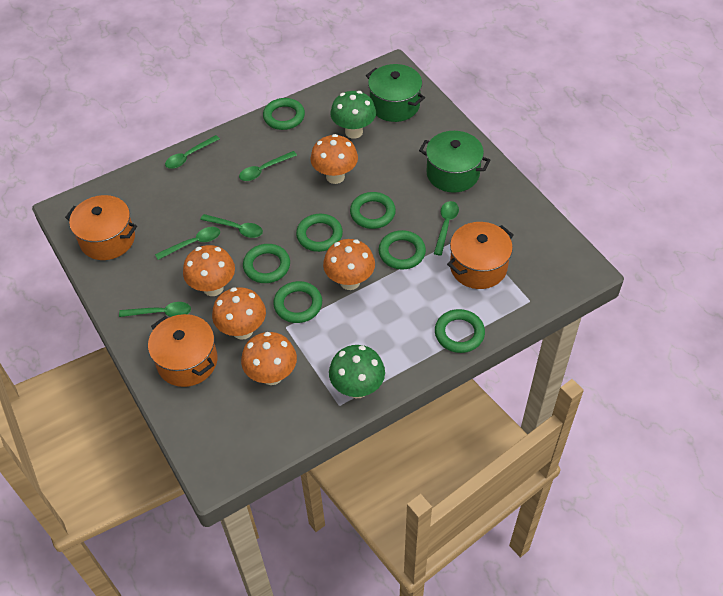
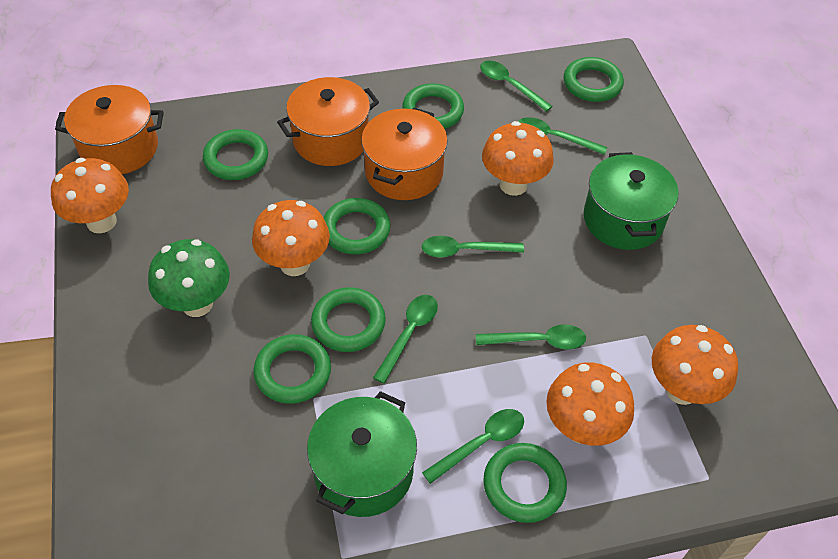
green mushroom: 2 -> 1

